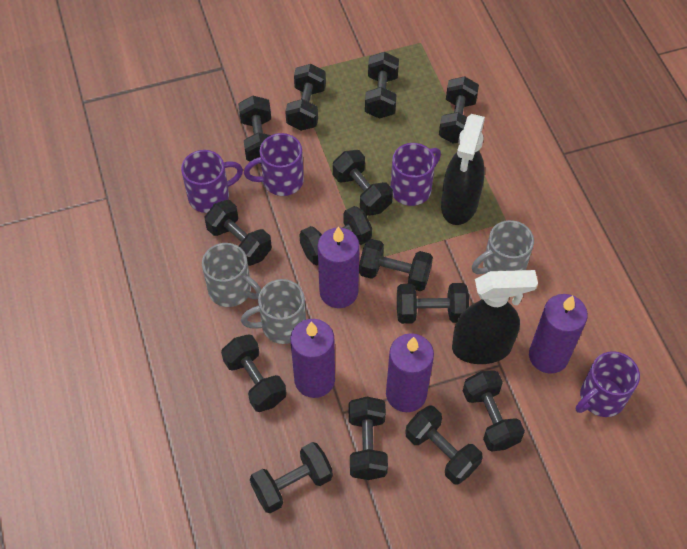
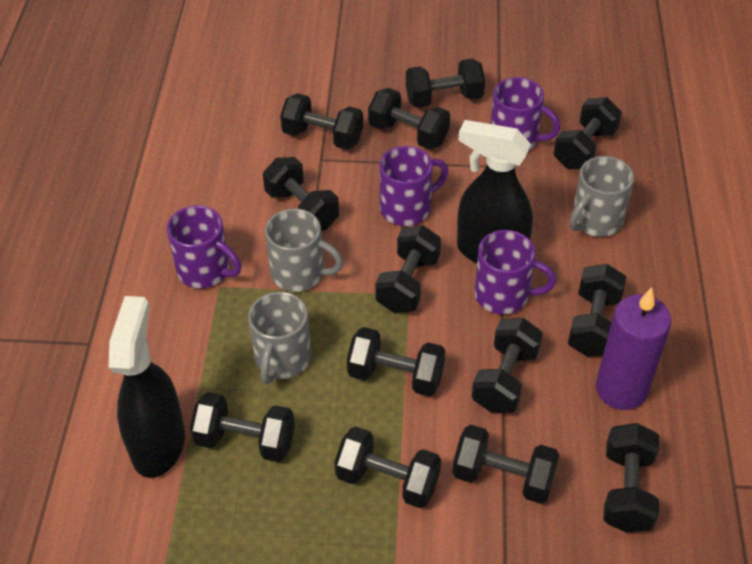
black dumbbell: 14 -> 13
purple candle: 4 -> 1

